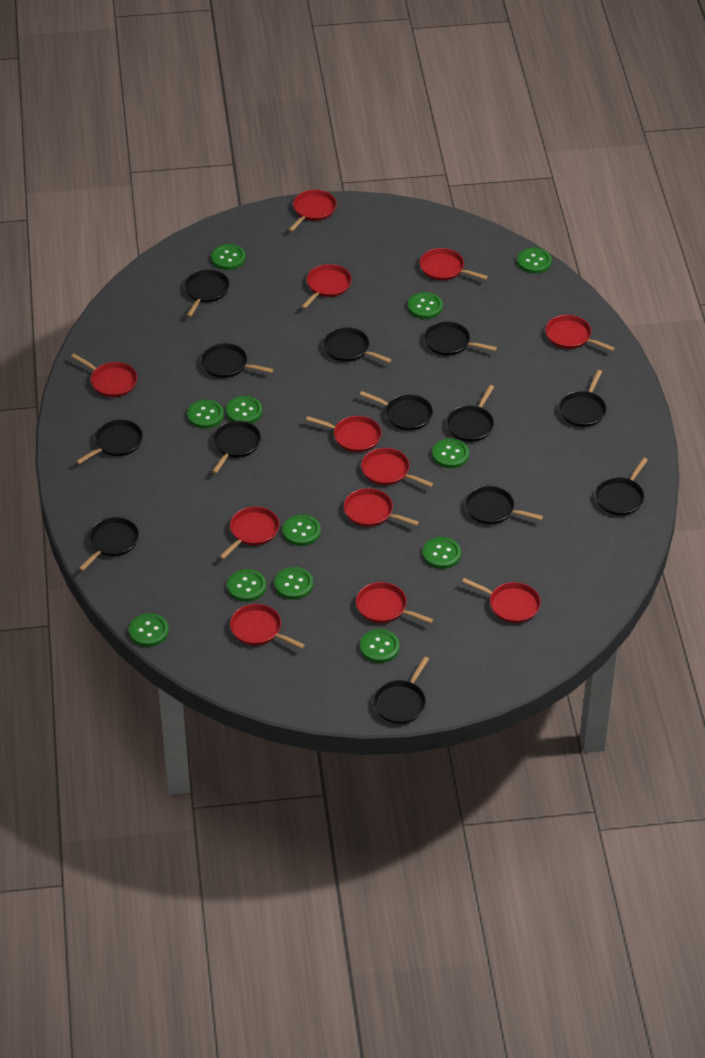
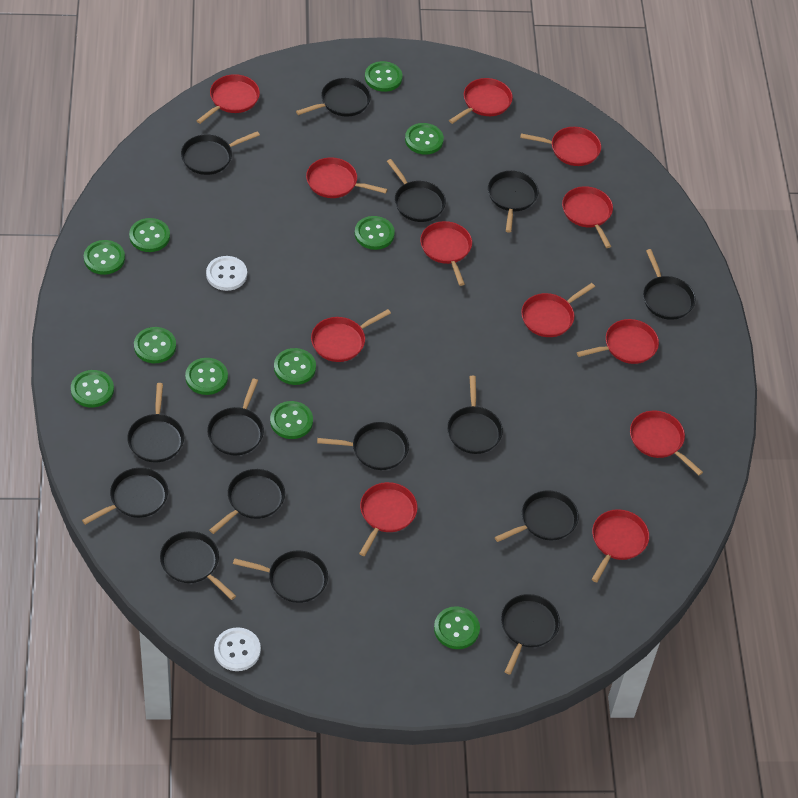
black pan: 13 -> 15
green button: 12 -> 11
white button: 0 -> 2

